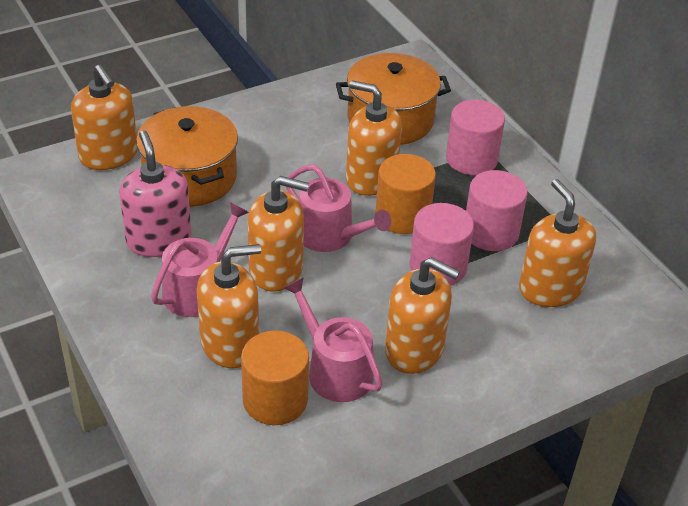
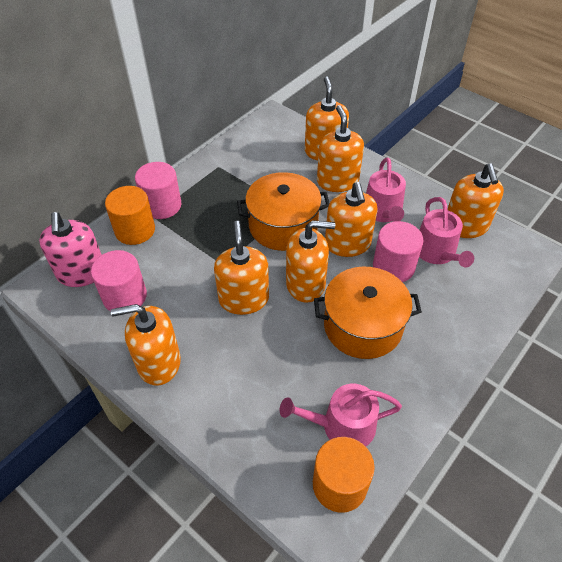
orange soap dispenser: 6 -> 7

